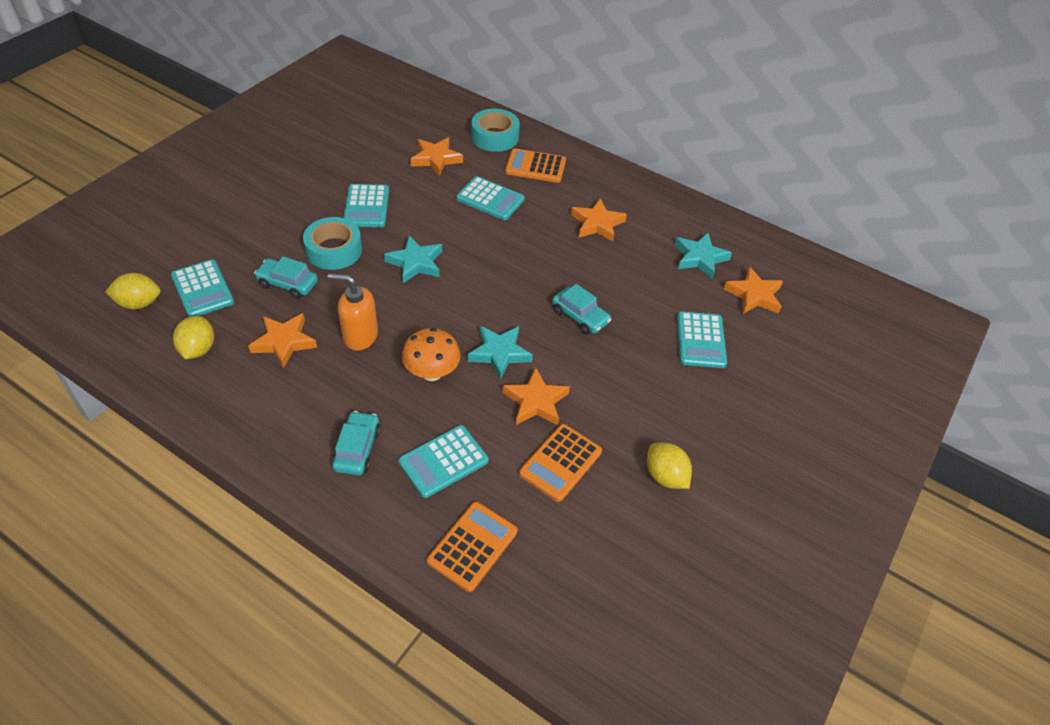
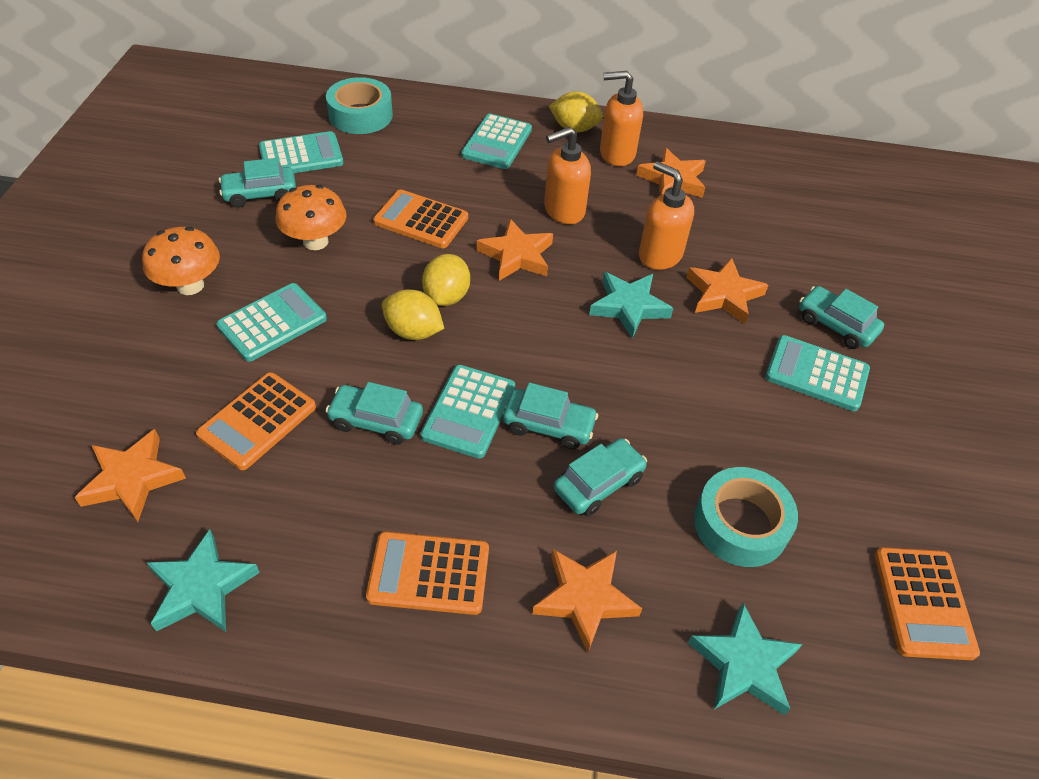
orange calculator: 3 -> 4
orange mushroom: 1 -> 2
orange soap dispenser: 1 -> 3
turquoise car: 3 -> 5

